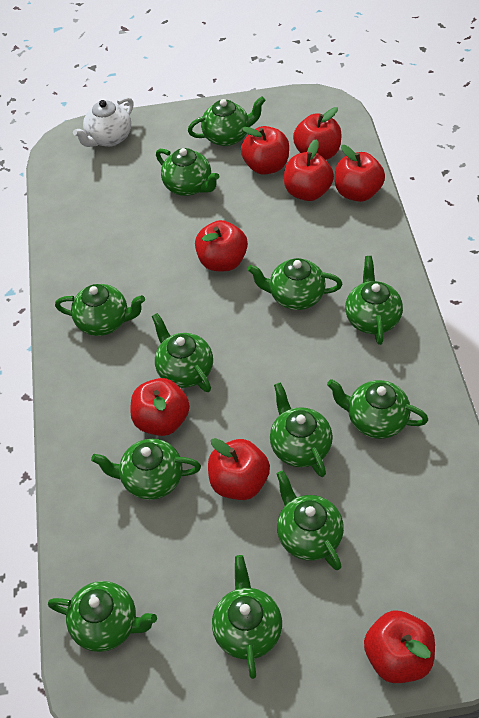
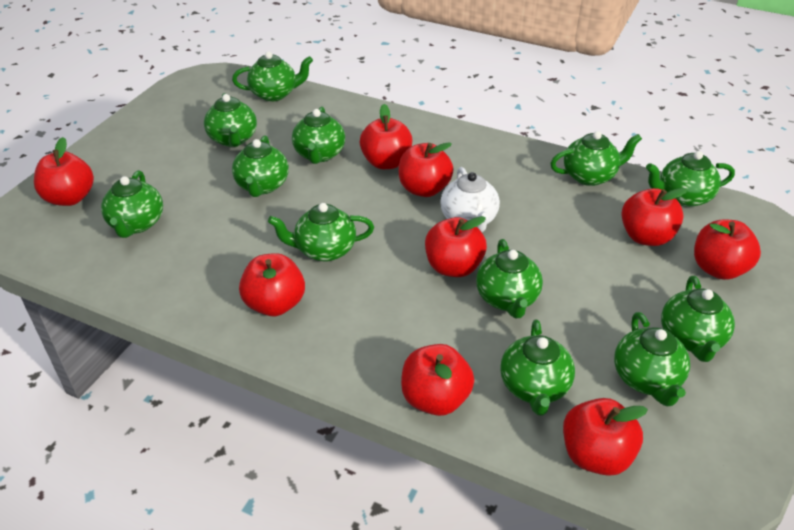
red apple: 8 -> 9

